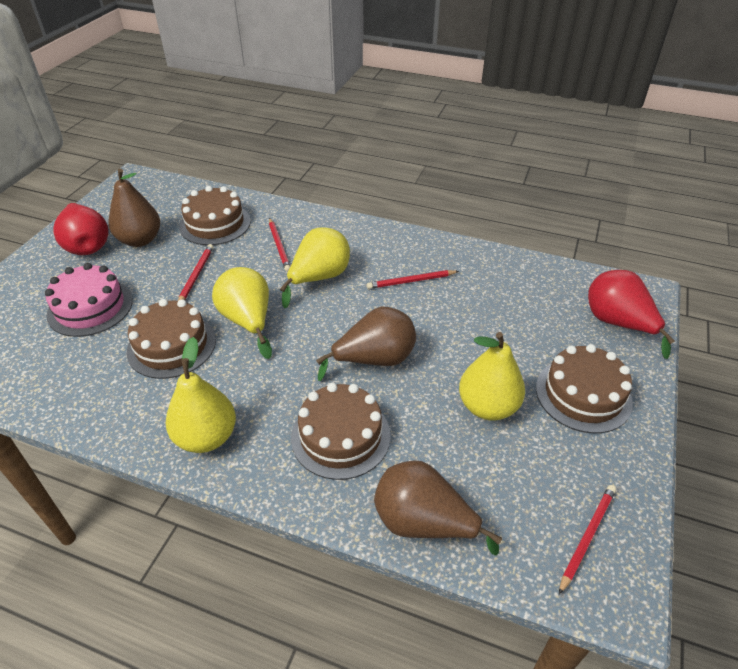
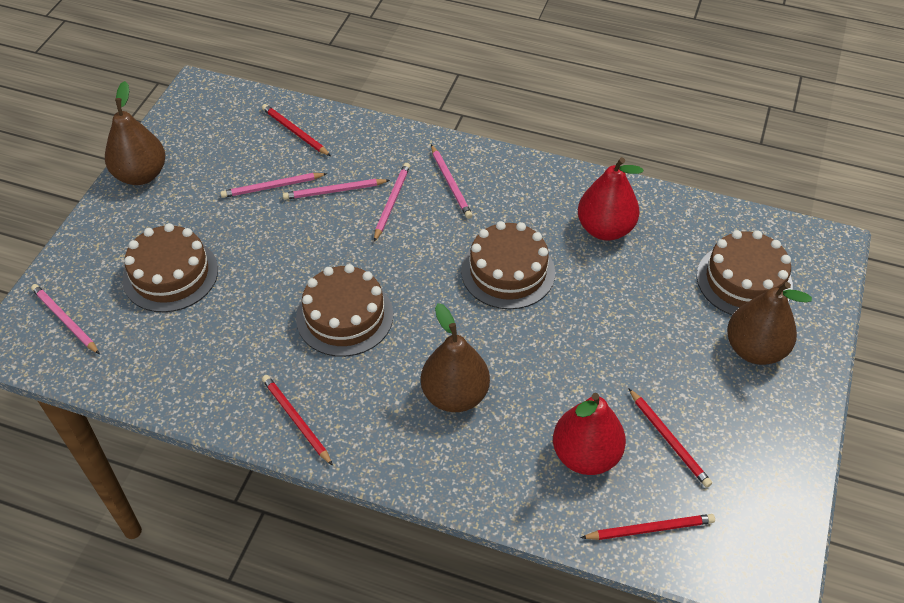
pink cake: 1 -> 0
pink pencil: 0 -> 5
yellow pear: 4 -> 0

